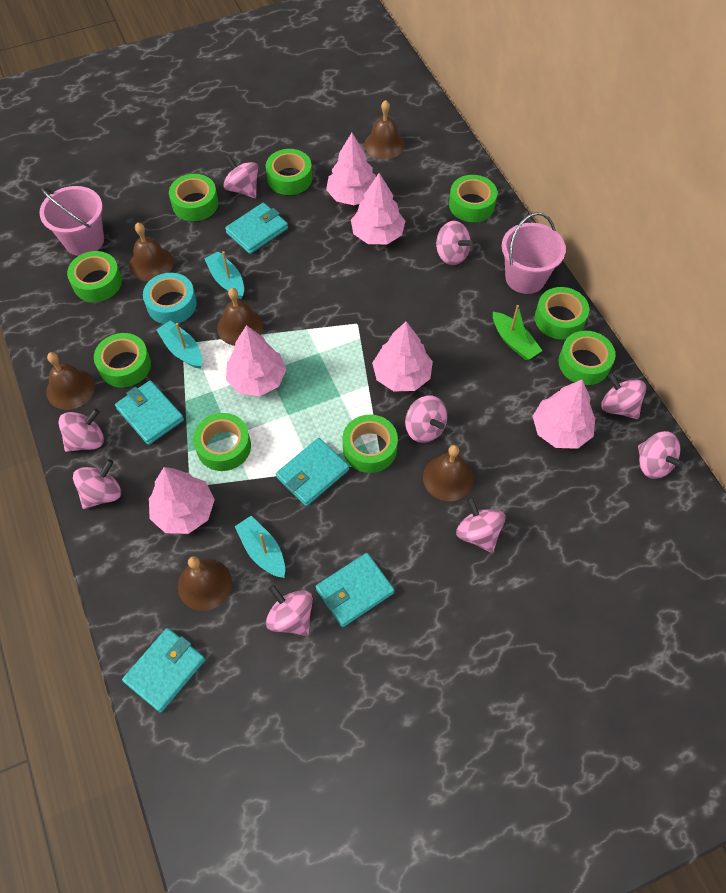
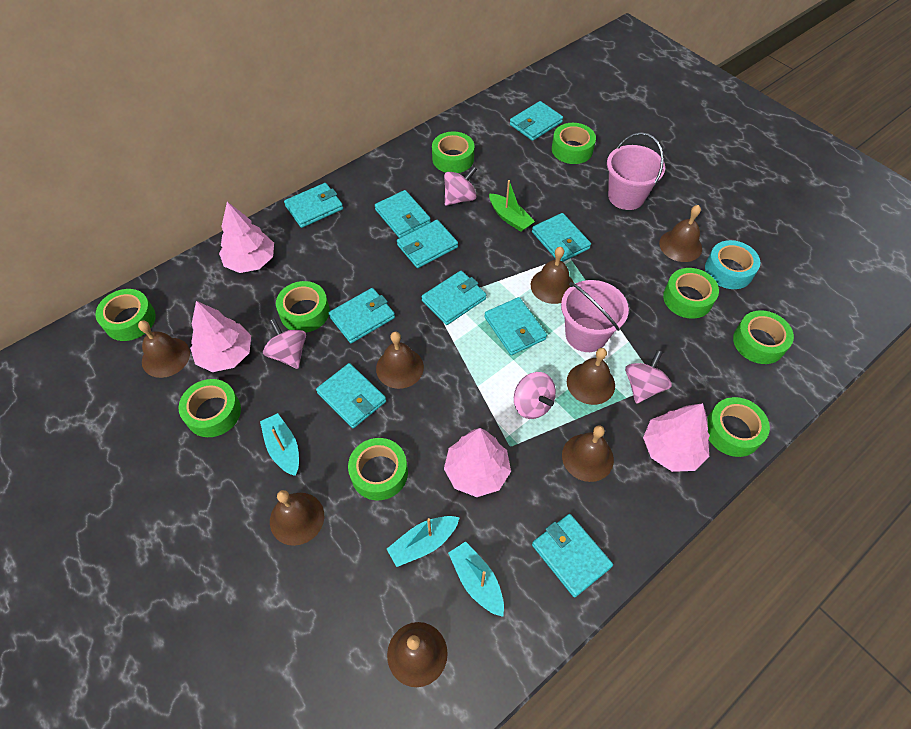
brown bell: 6 -> 8
pink spinning top: 9 -> 4
pink tree: 6 -> 4
turquoise wallet: 5 -> 10

